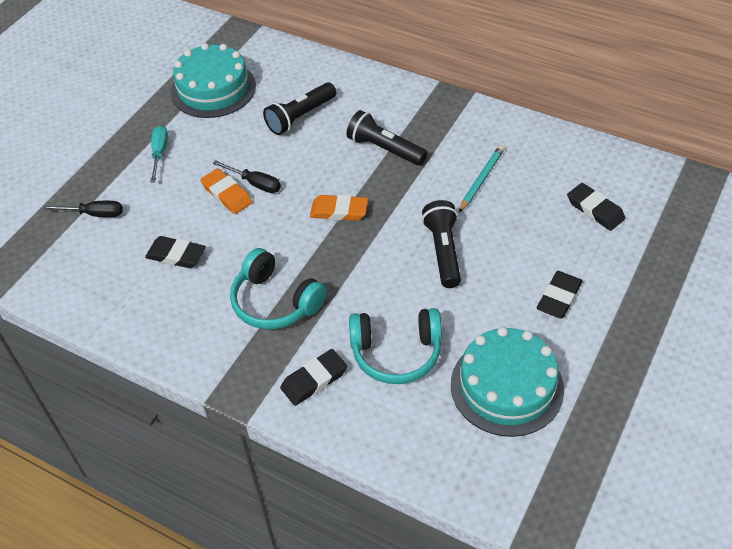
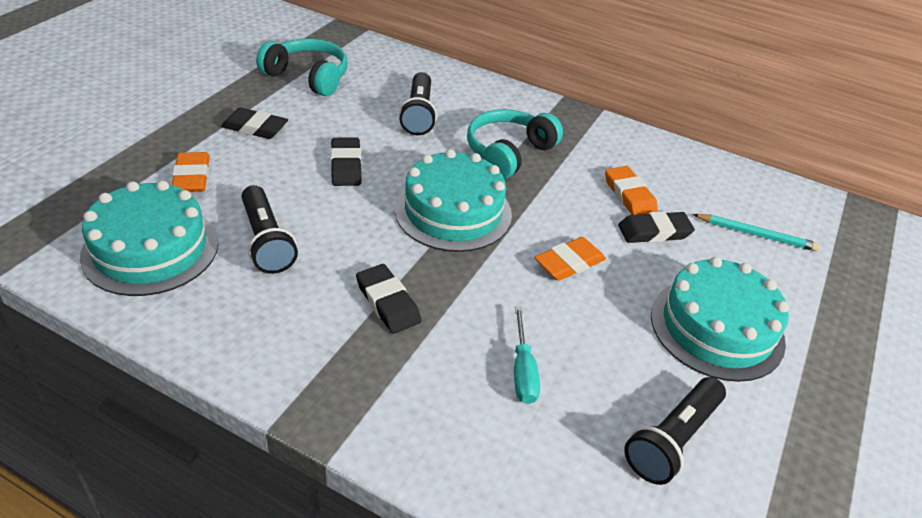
black screwdriver: 2 -> 0
orange eraser: 2 -> 3
turquoise cake: 2 -> 3

